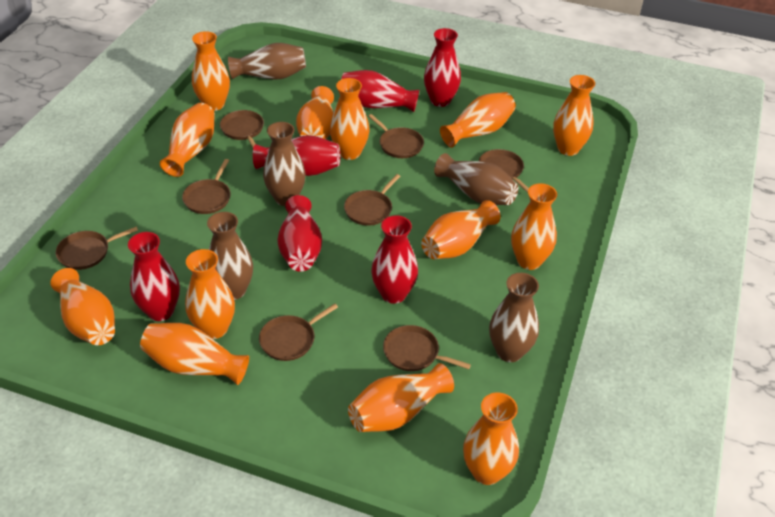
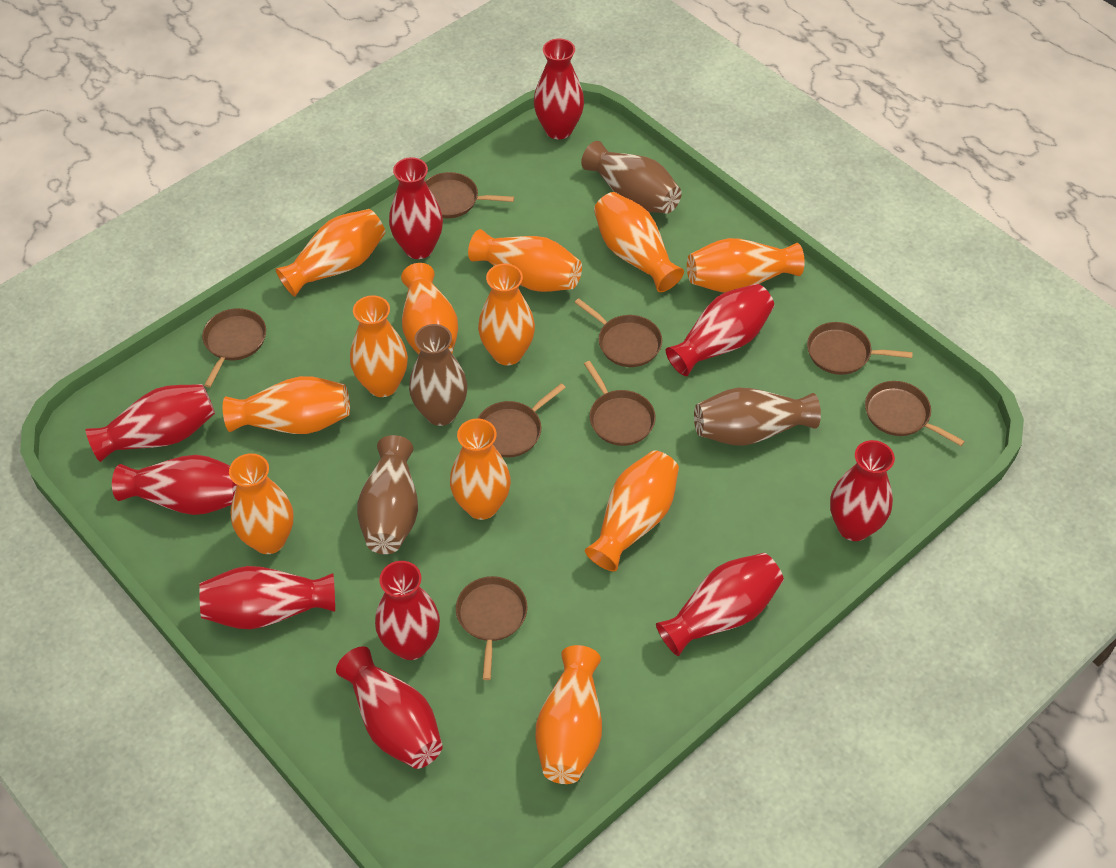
brown vase: 5 -> 4
orange vase: 13 -> 12
red vase: 6 -> 10

